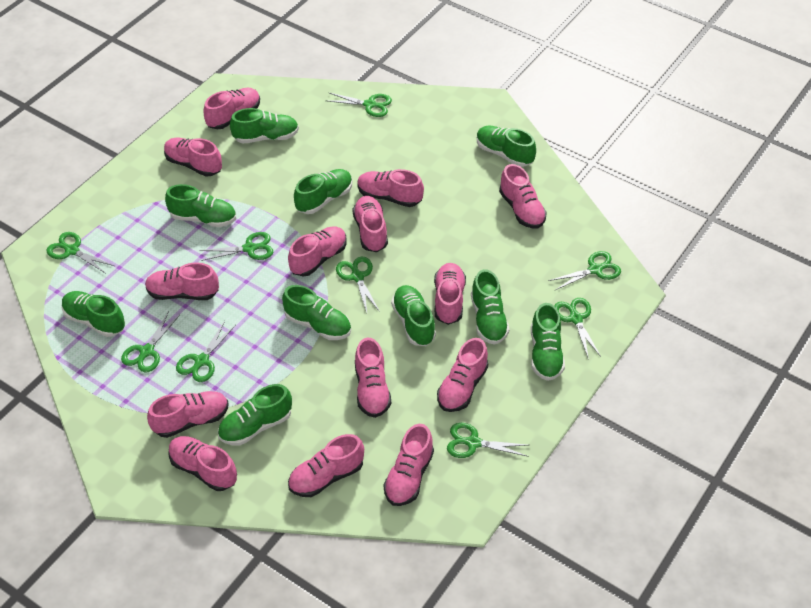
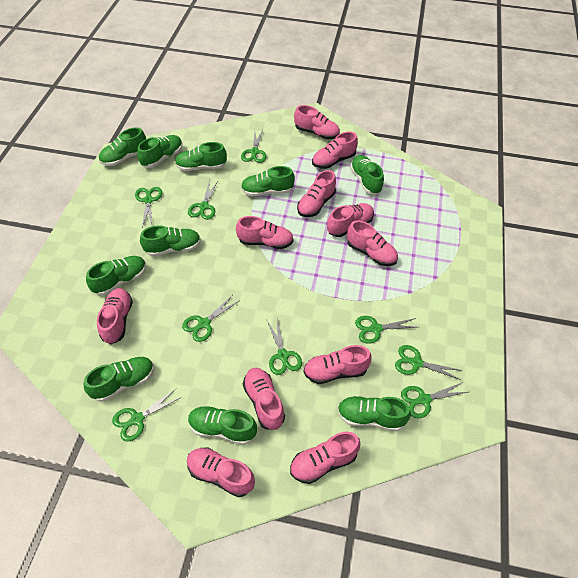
pink shoe: 14 -> 11

